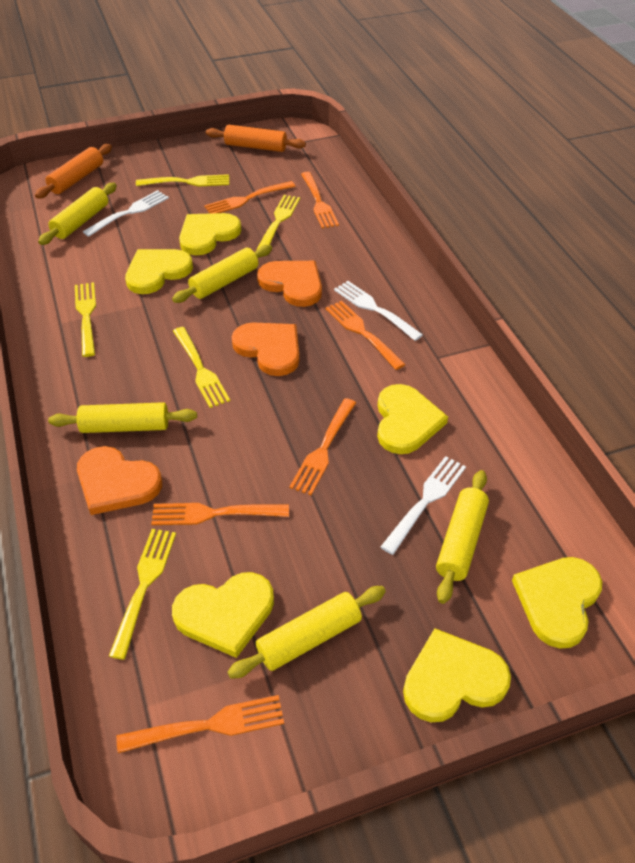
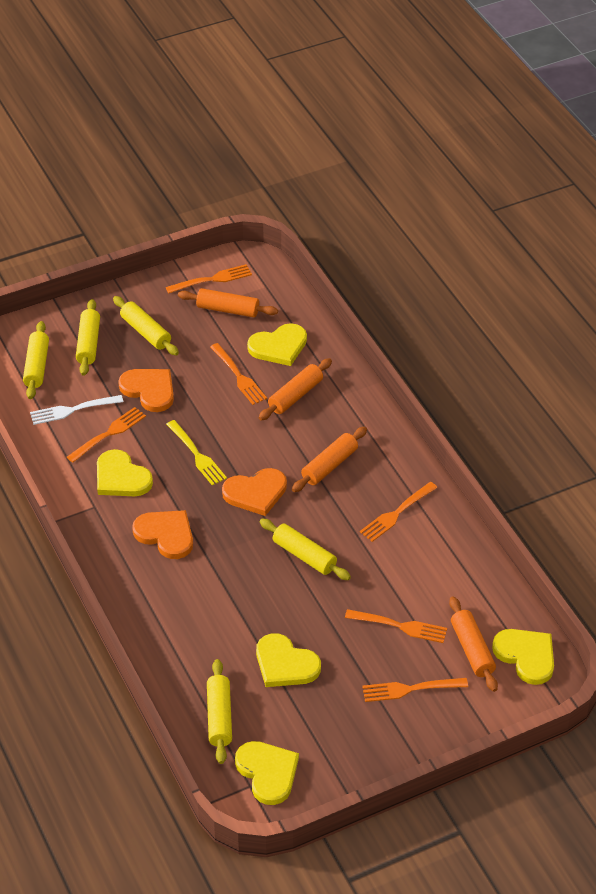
orange rolling pin: 2 -> 4
white fork: 3 -> 1
yellow fork: 5 -> 1
yellow heart: 6 -> 5

